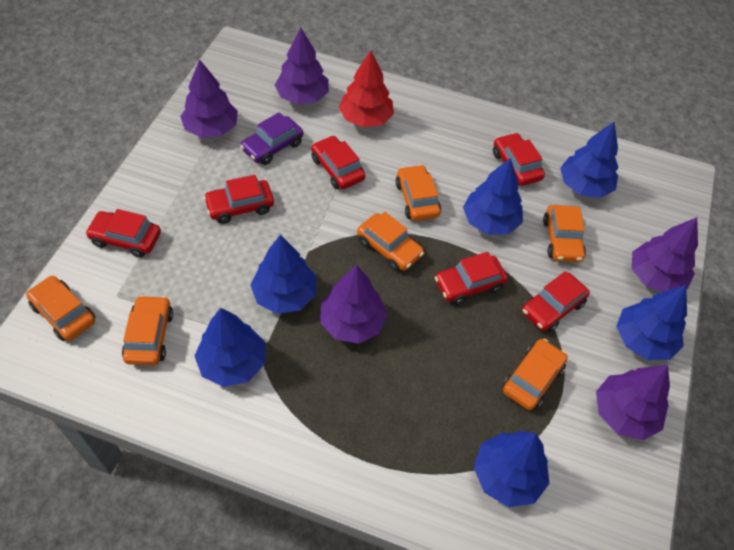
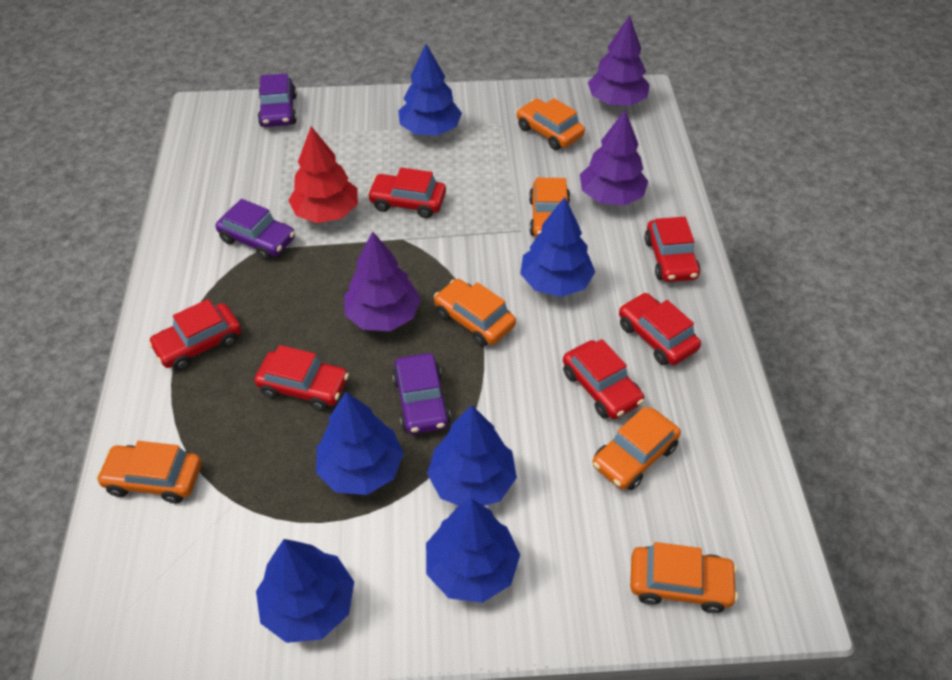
purple car: 1 -> 3
purple tree: 5 -> 3

